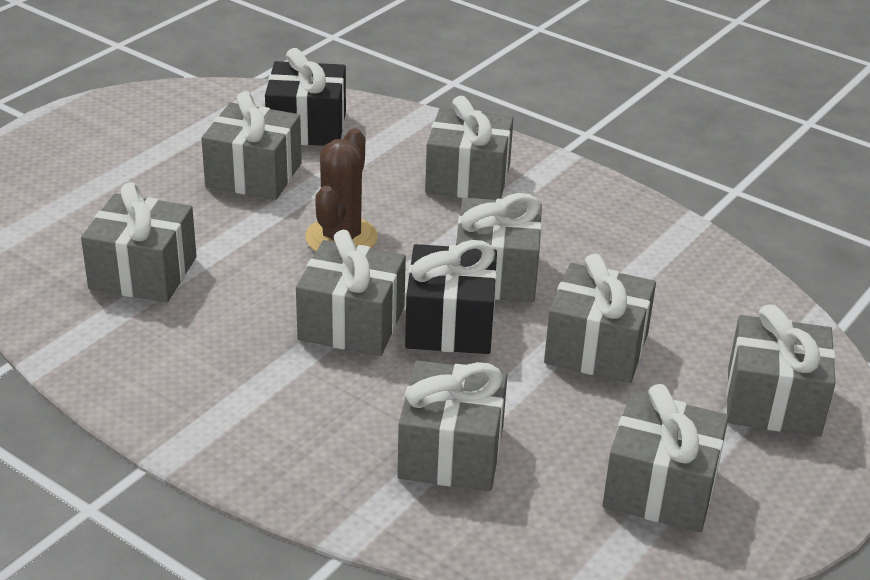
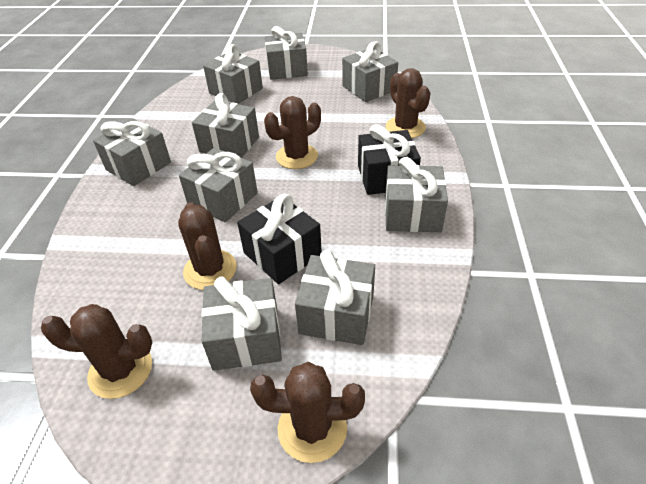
brown cactus: 1 -> 5

